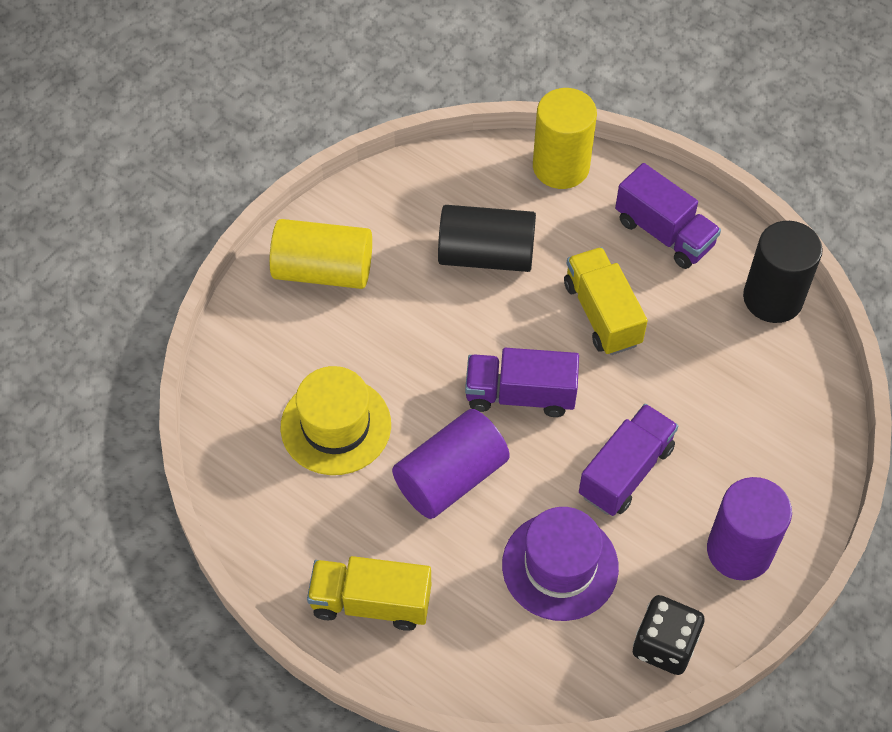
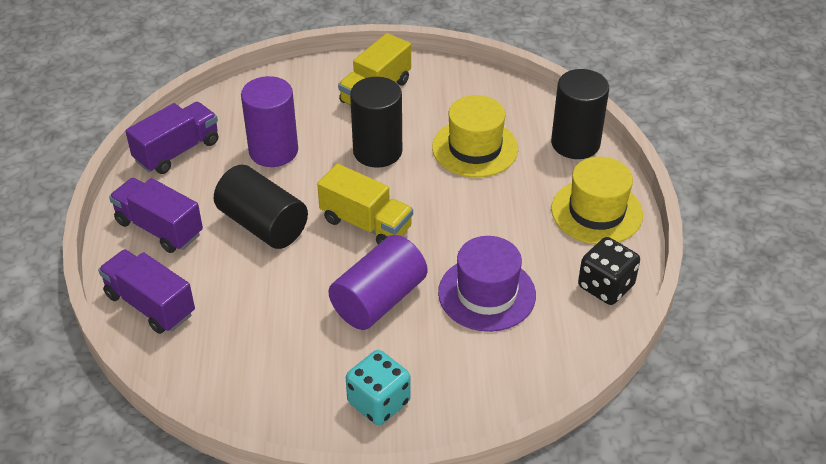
black cylinder: 2 -> 3
turquoise dice: 0 -> 1
yellow cylinder: 2 -> 0
yellow hat: 1 -> 2

